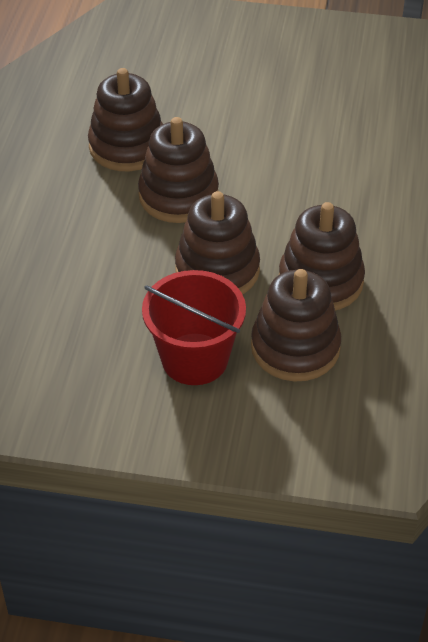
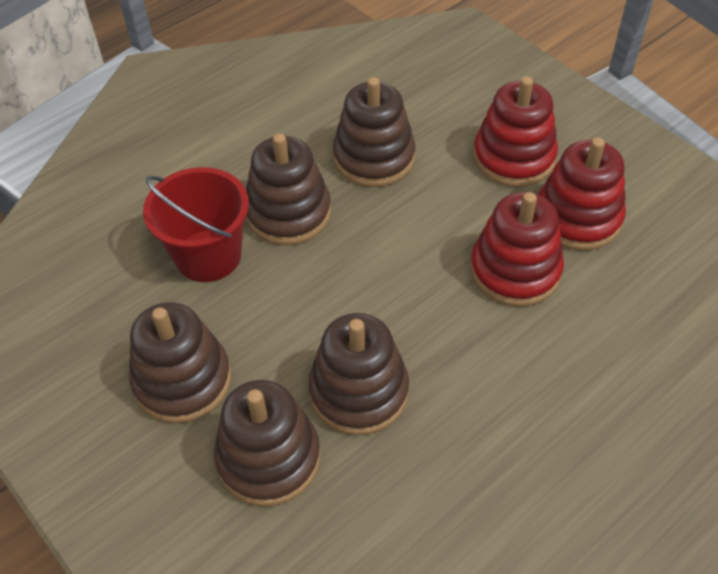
red stacking toy: 0 -> 3

